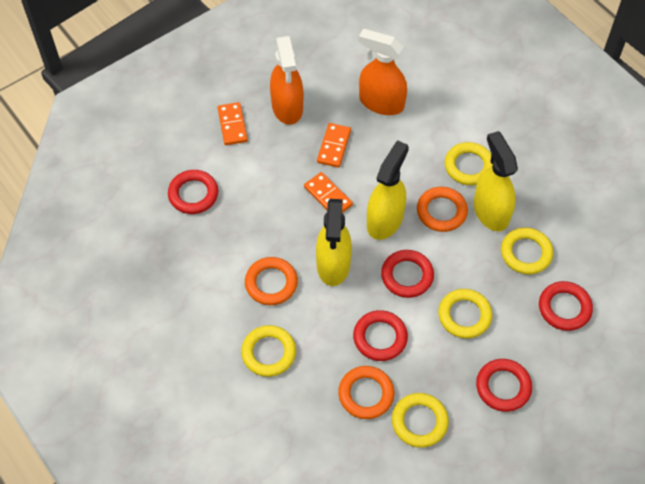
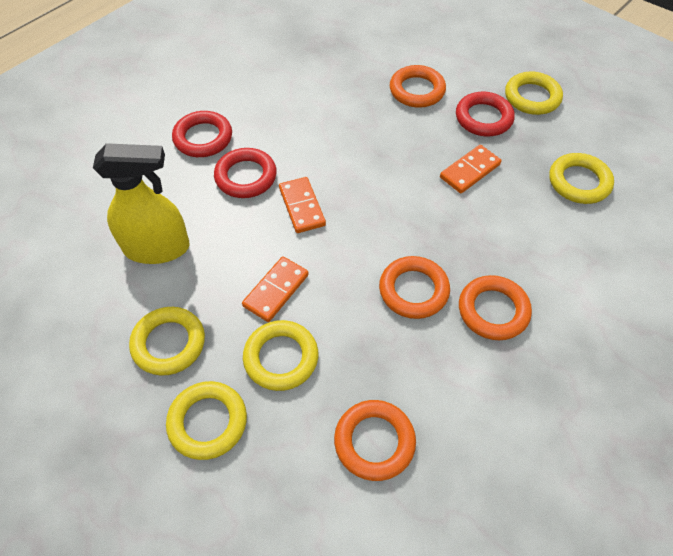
orange ring: 3 -> 4
orange spray bottle: 2 -> 0
red ring: 5 -> 3
yellow spray bottle: 3 -> 1

